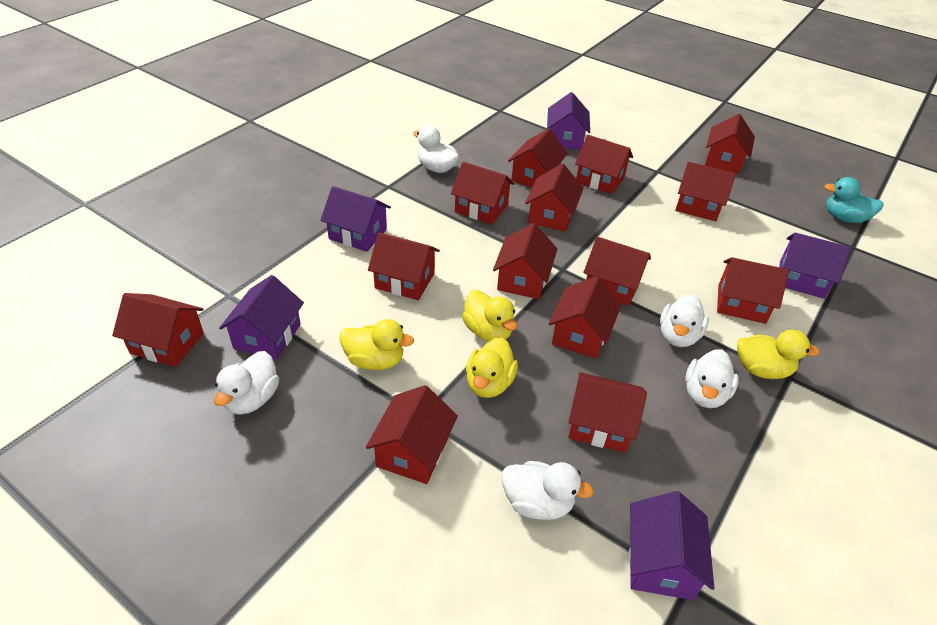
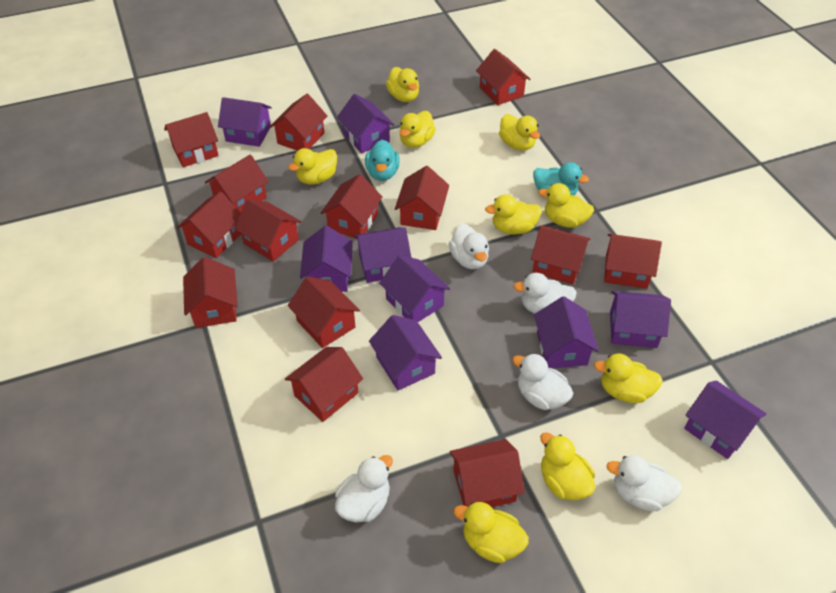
purple house: 5 -> 9
turquoise duck: 1 -> 2
yellow duck: 4 -> 9

